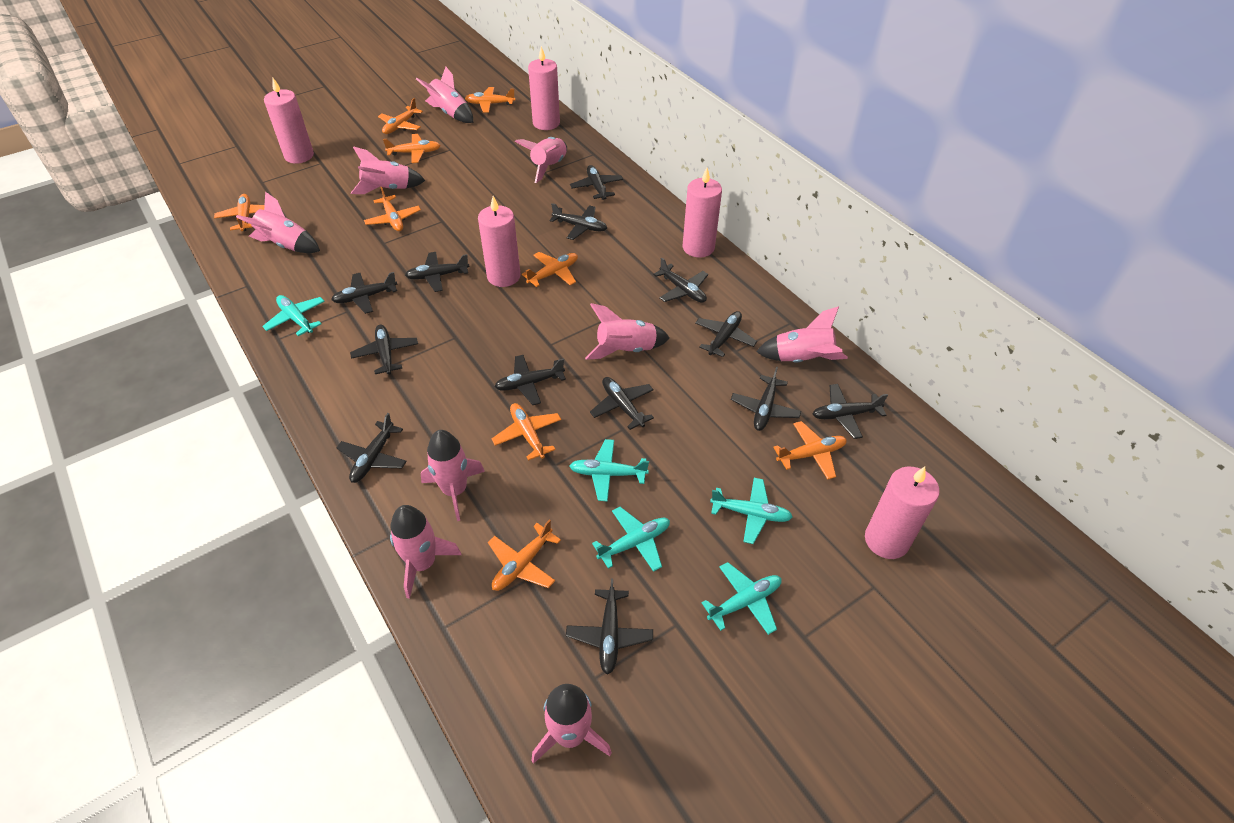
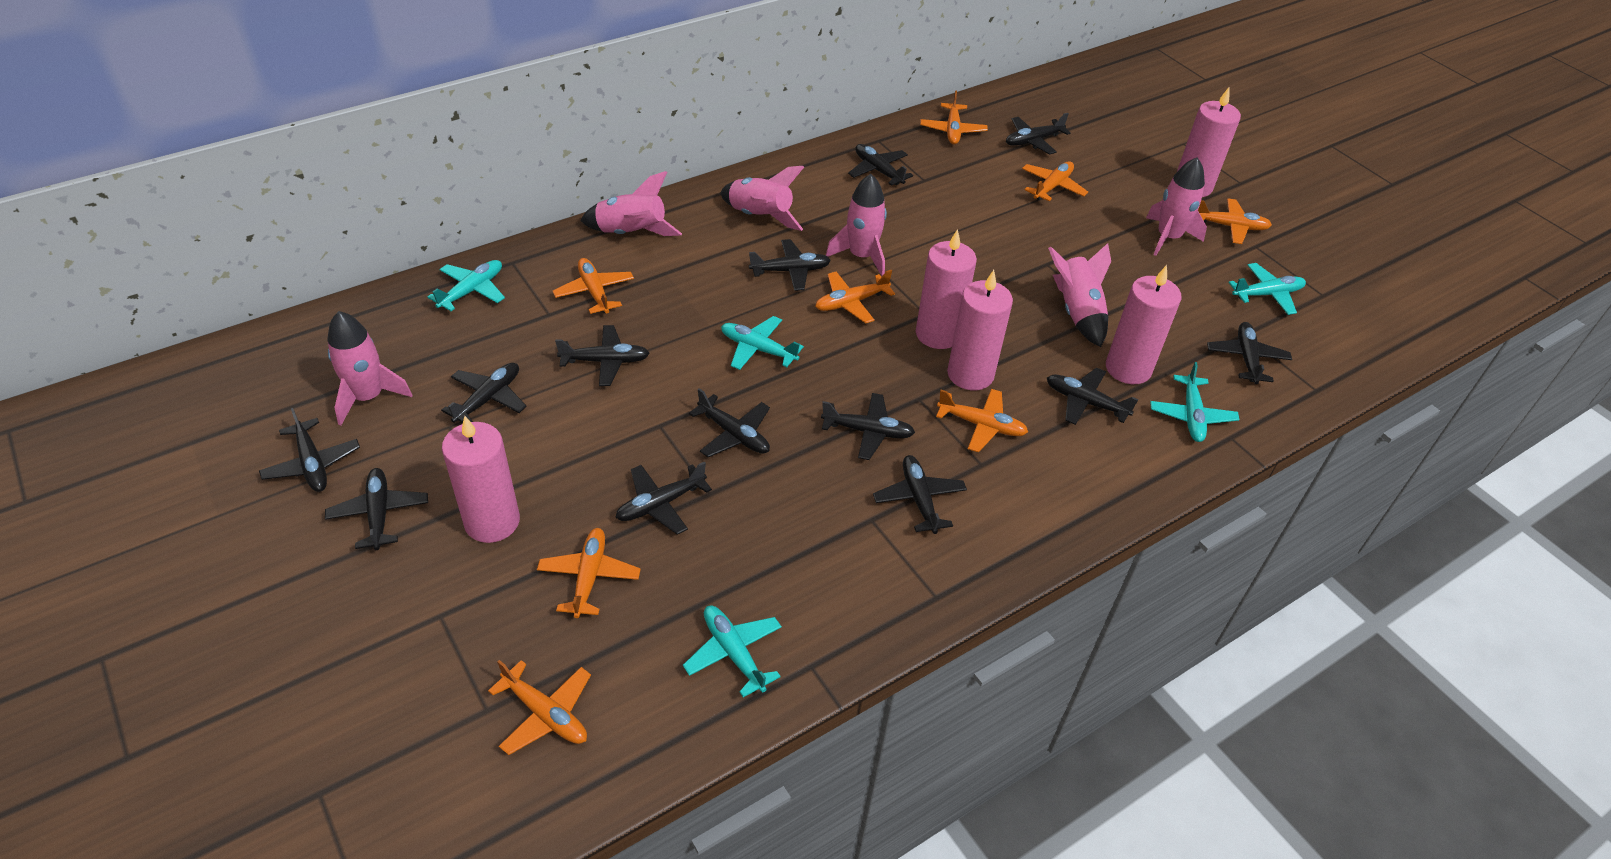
orange plane: 9 -> 8
pink rocket: 9 -> 6

